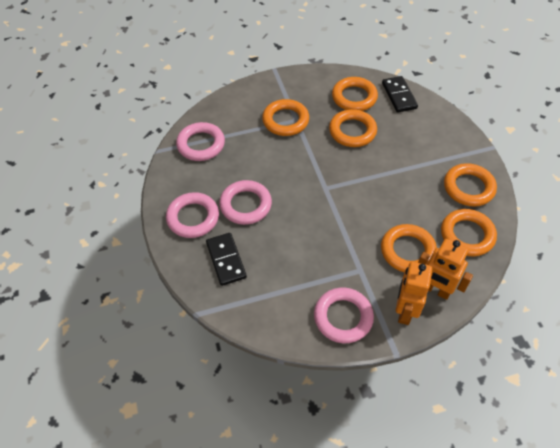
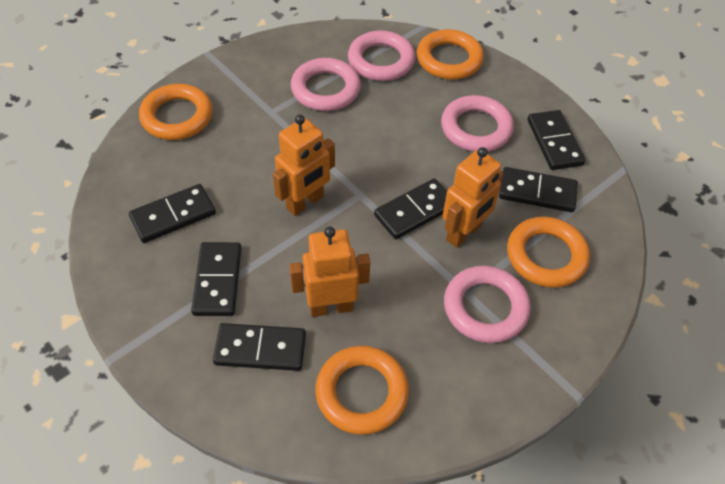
black domino: 2 -> 6
orange ring: 6 -> 4
orange robot: 2 -> 3

